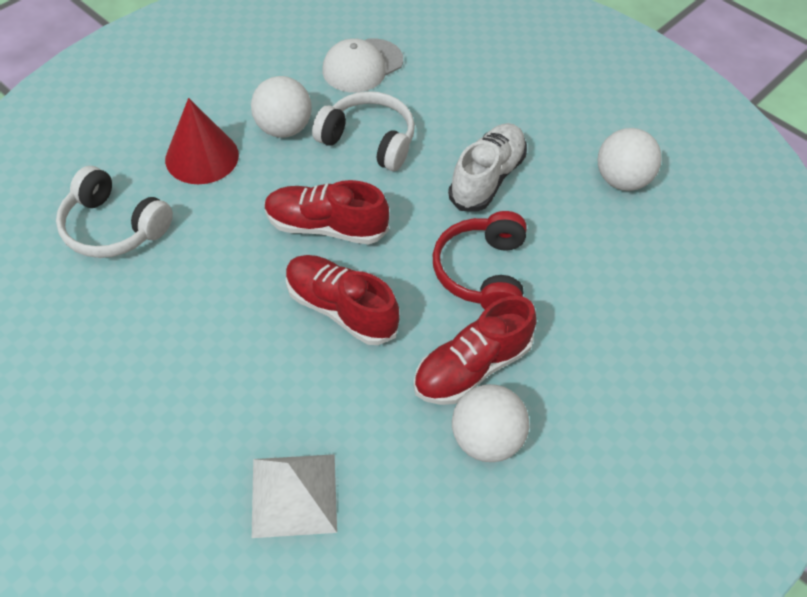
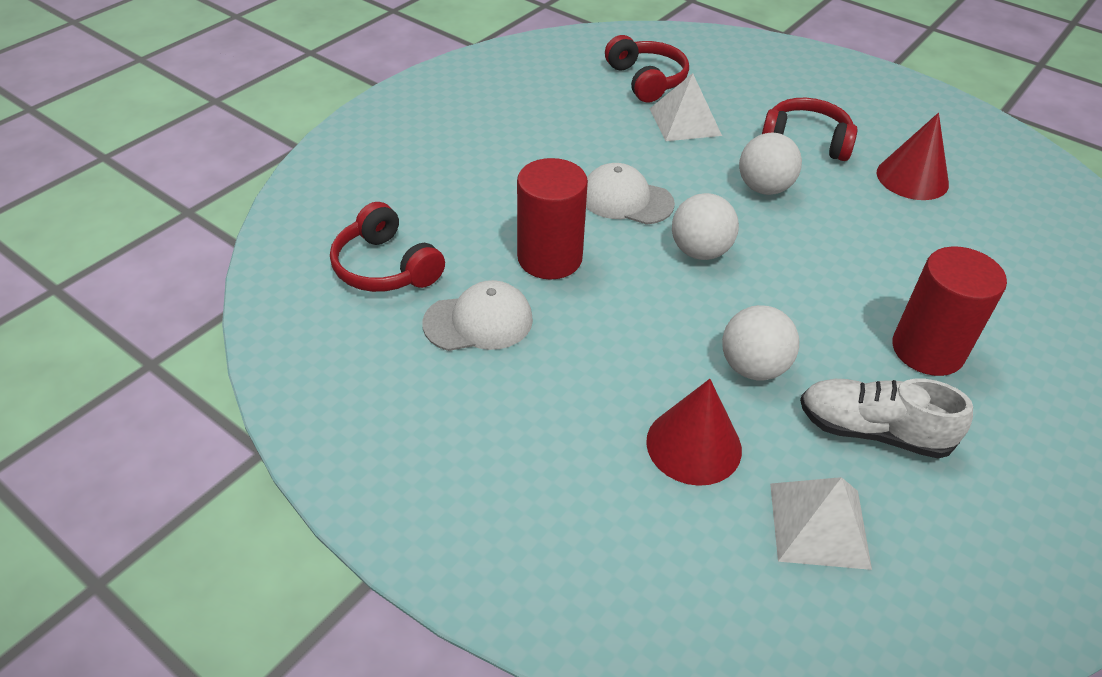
red cone: 1 -> 2
red cylinder: 0 -> 2
red headphones: 1 -> 3
red shoe: 3 -> 0
white cap: 1 -> 2
white headphones: 2 -> 0
white pyramid: 1 -> 2

